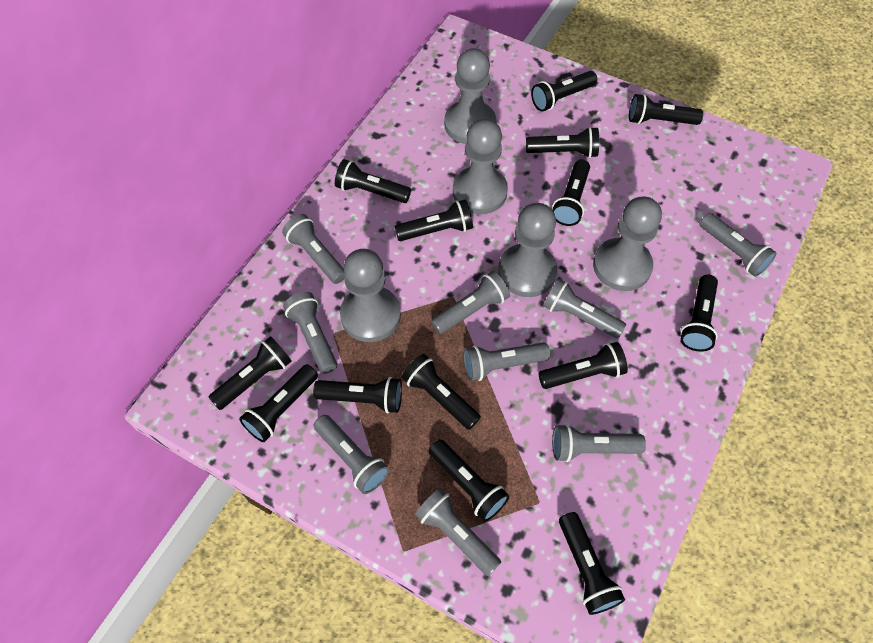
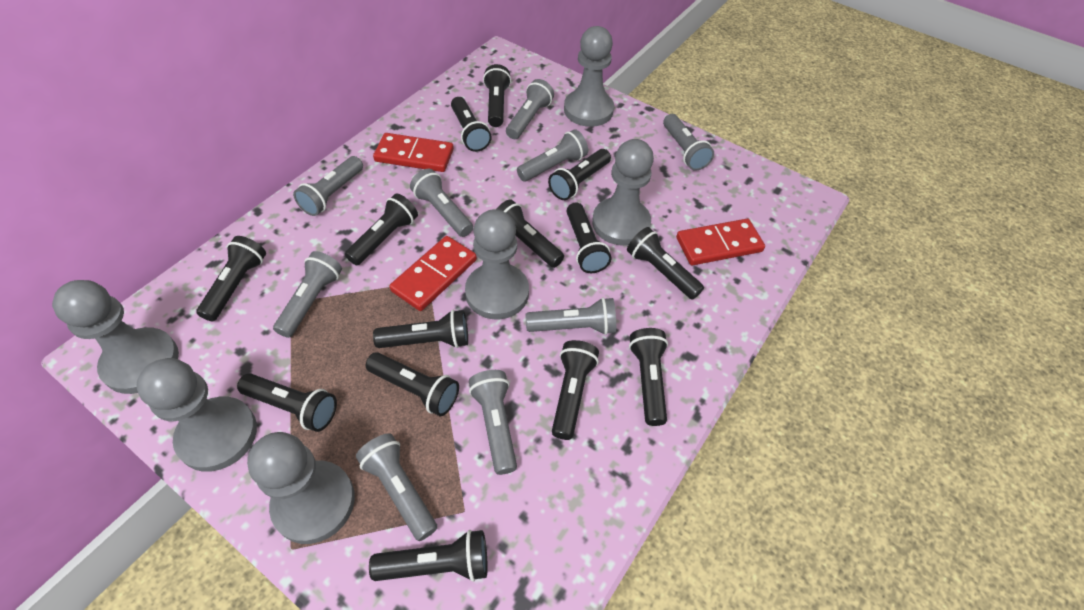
grey pawn: 5 -> 6
red domino: 0 -> 3

